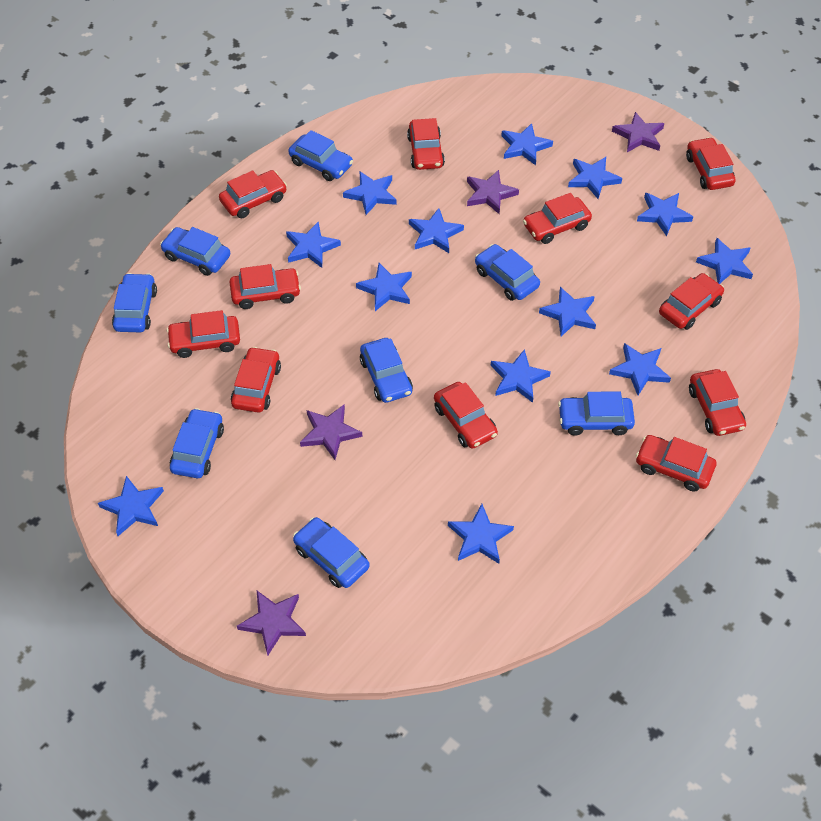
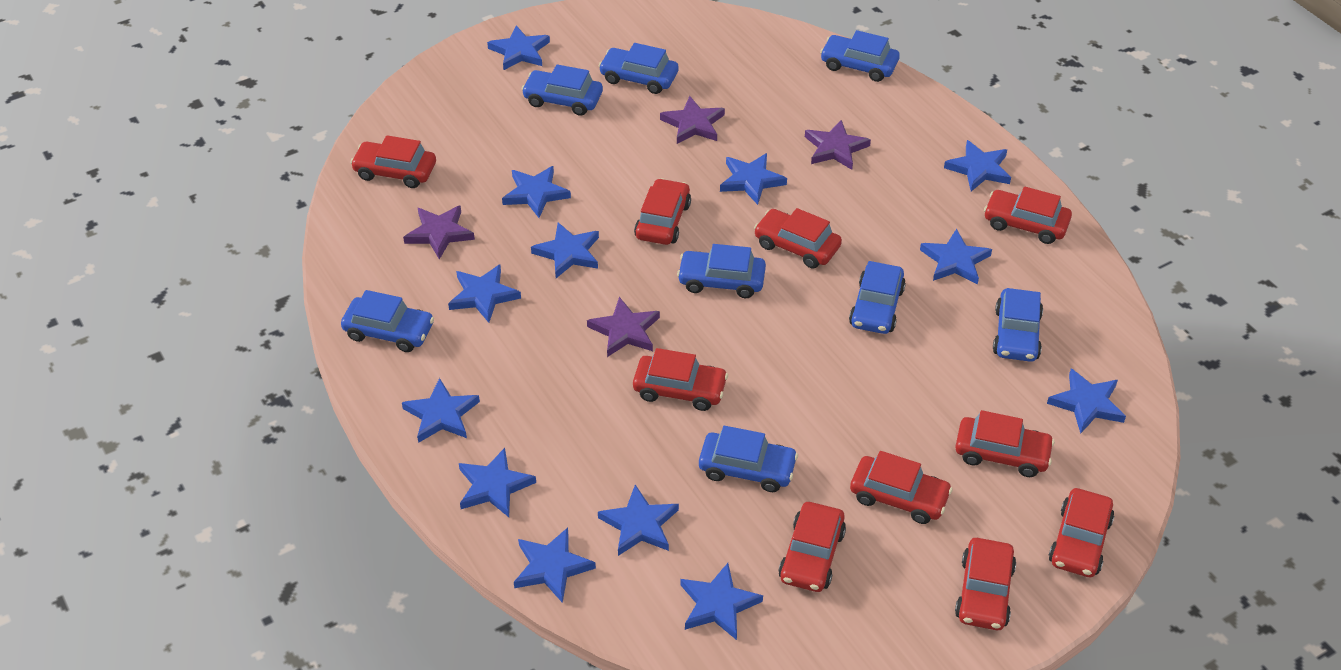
red car: 11 -> 10

